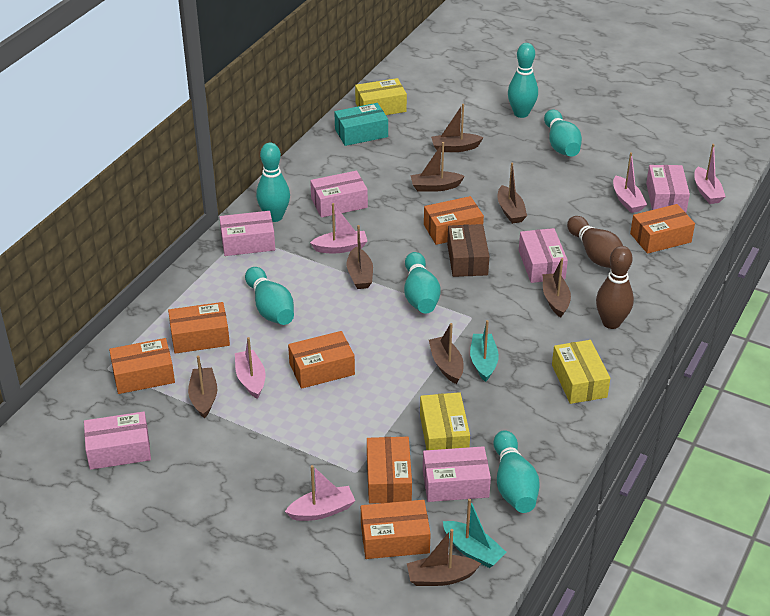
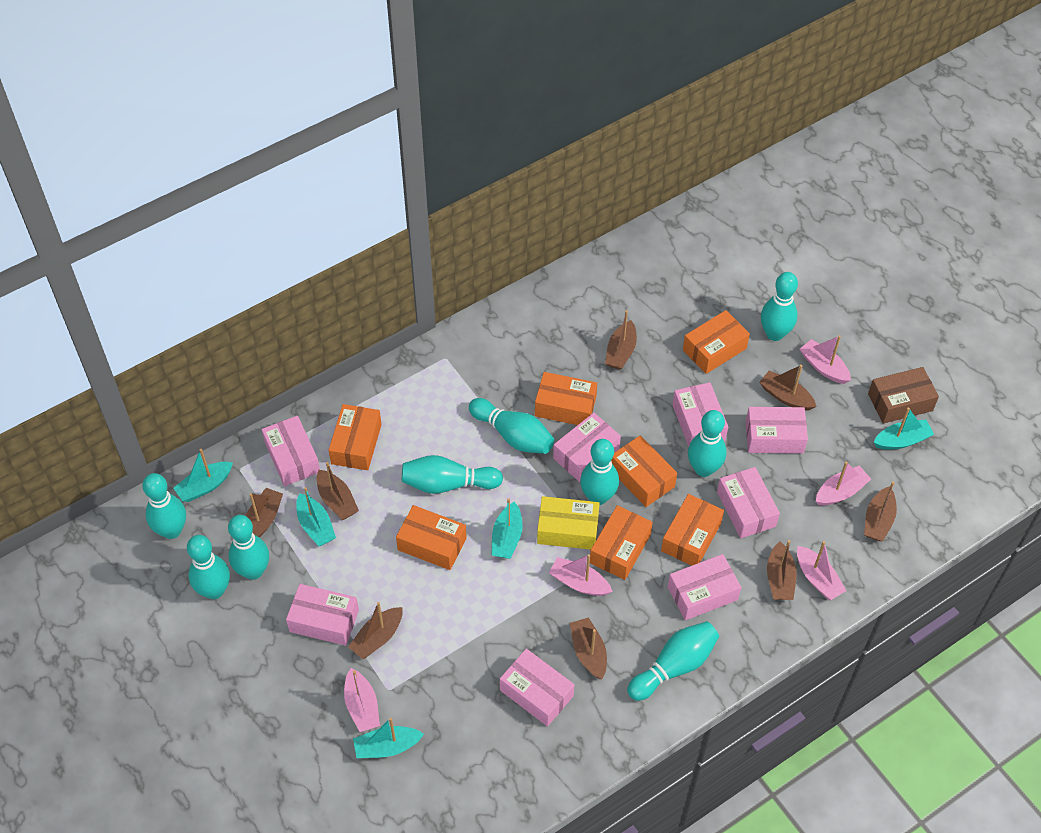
brown bowling pin: 2 -> 0
pink box: 6 -> 8
turquoise boat: 2 -> 5
turquoise bowling pin: 6 -> 9
turquoise box: 1 -> 0
yellow box: 3 -> 1

